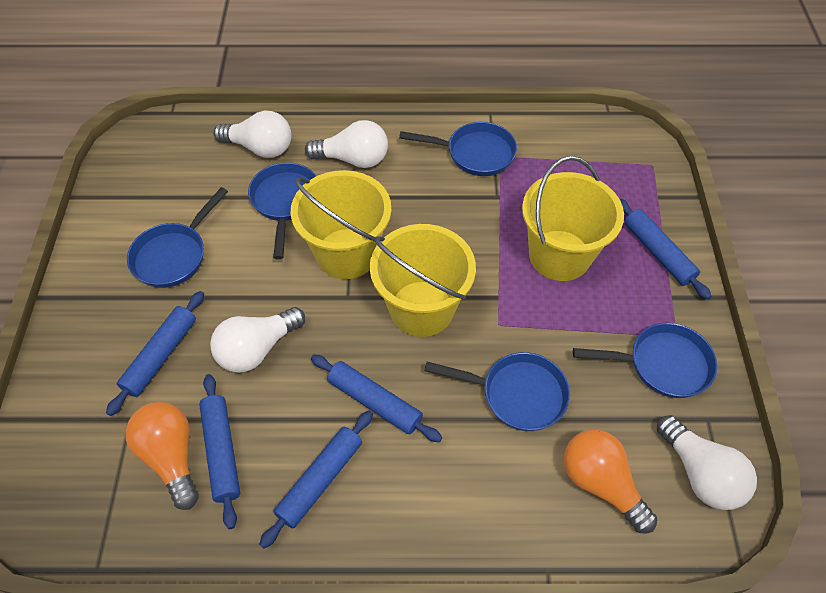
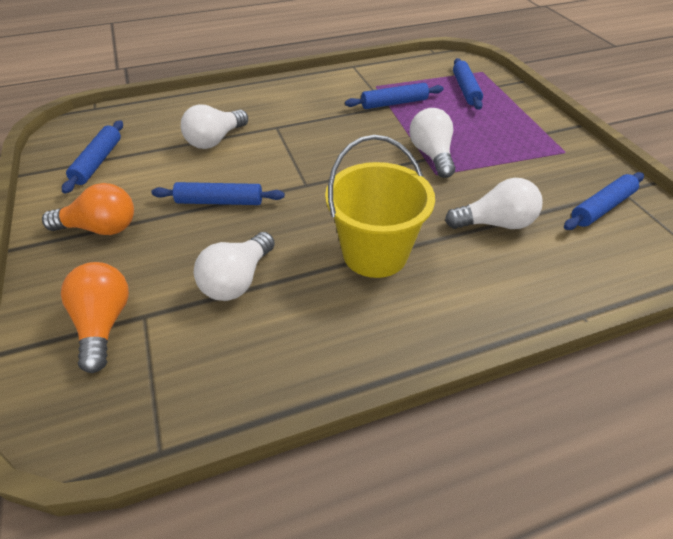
blue pan: 5 -> 0
yellow bucket: 3 -> 1

